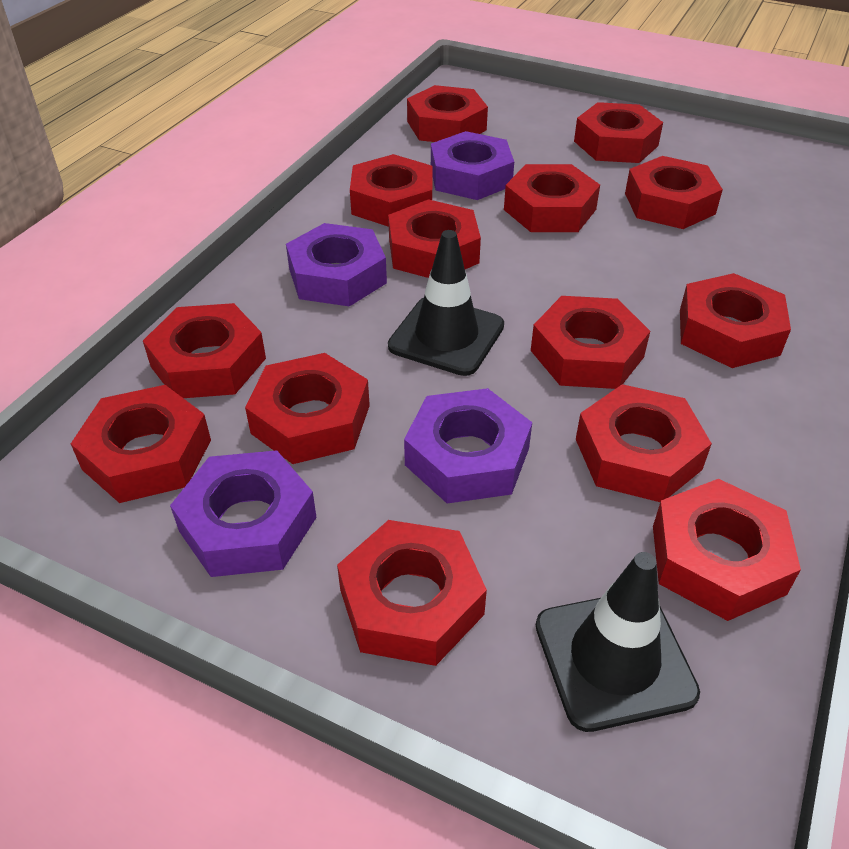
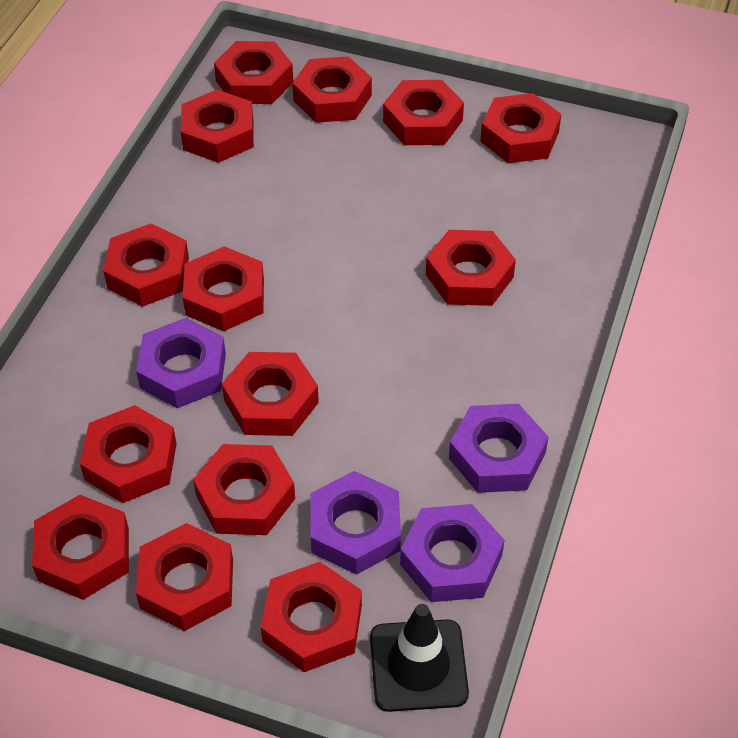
black traffic cone: 2 -> 1

